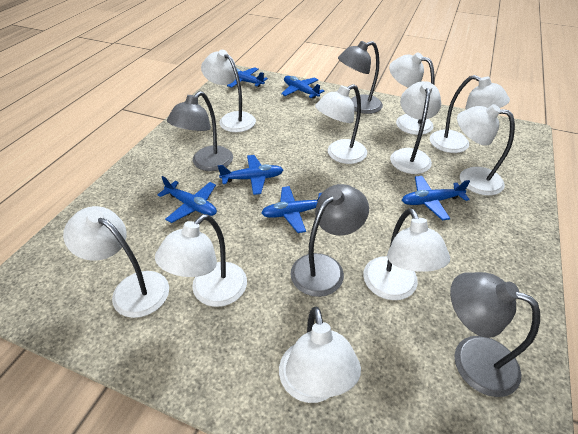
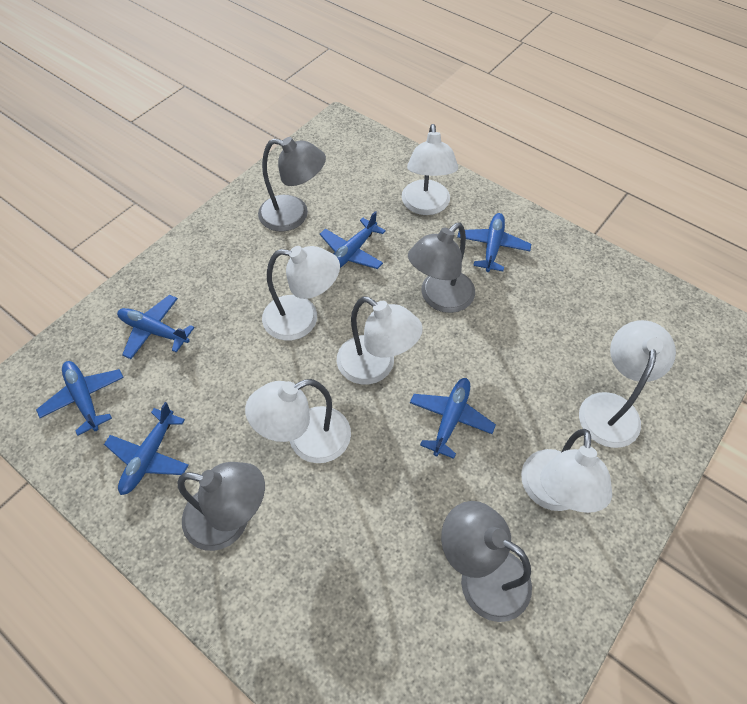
white lamp: 10 -> 6

